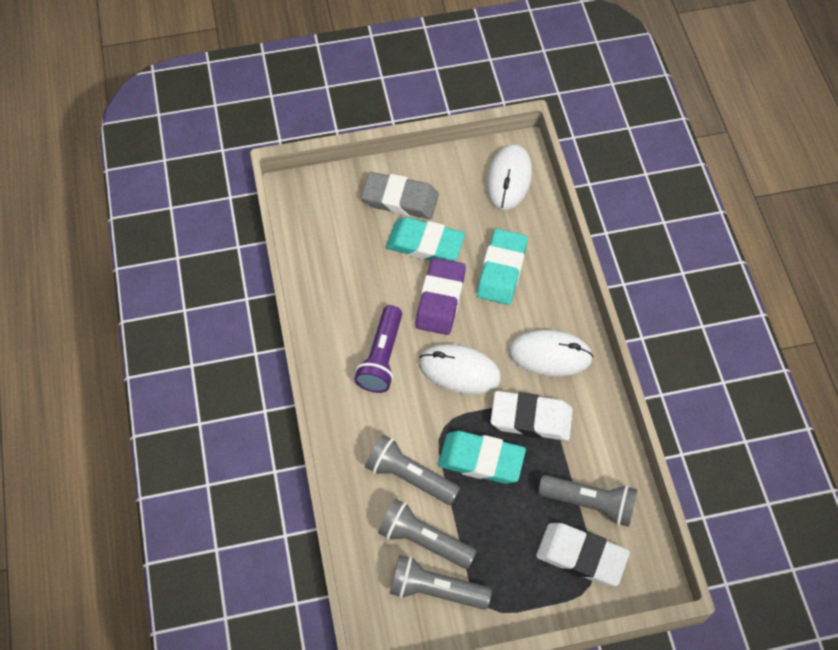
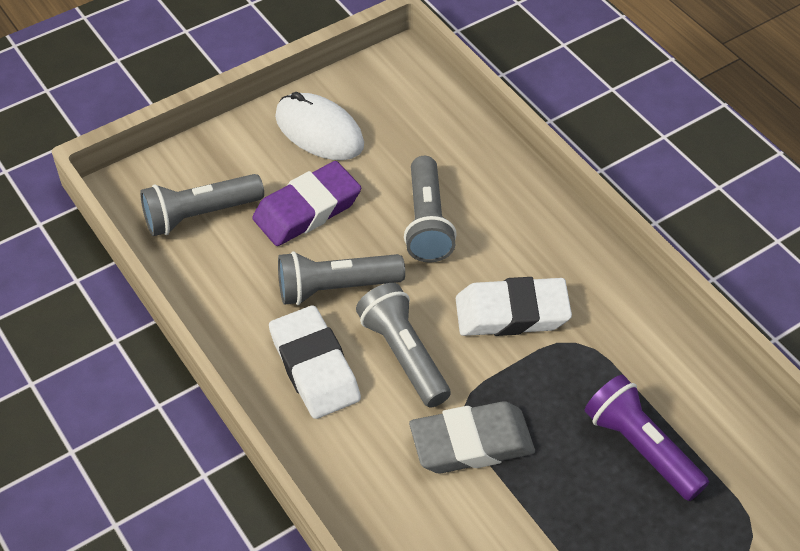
turquoise eraser: 3 -> 0
white mouse: 3 -> 1

